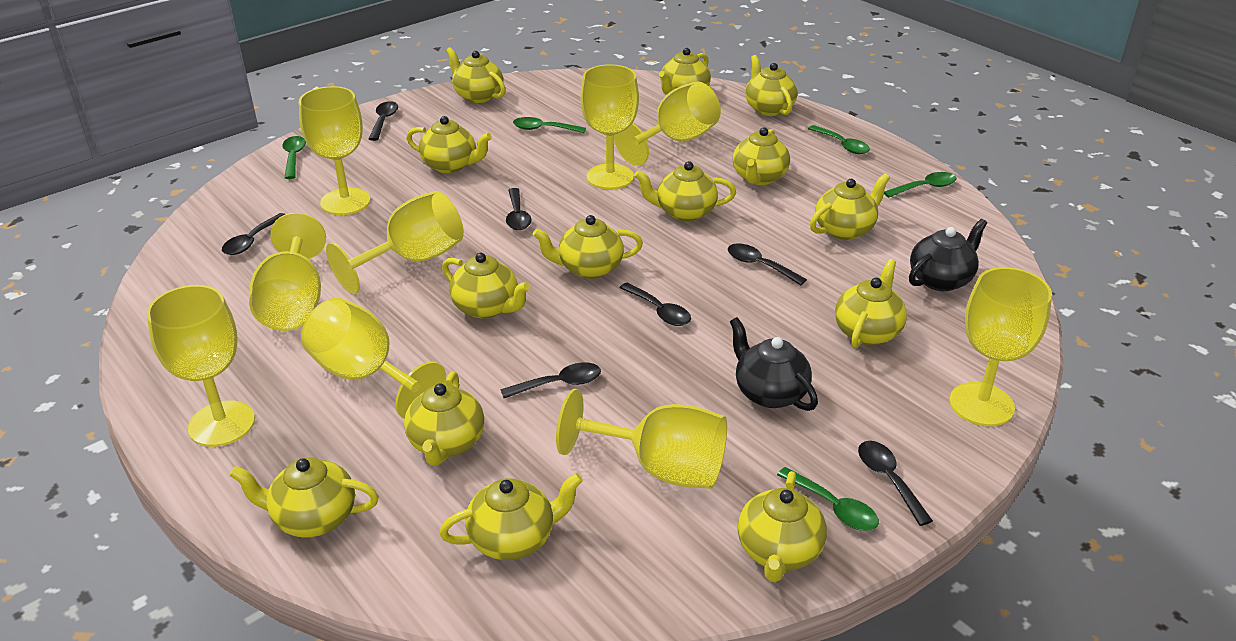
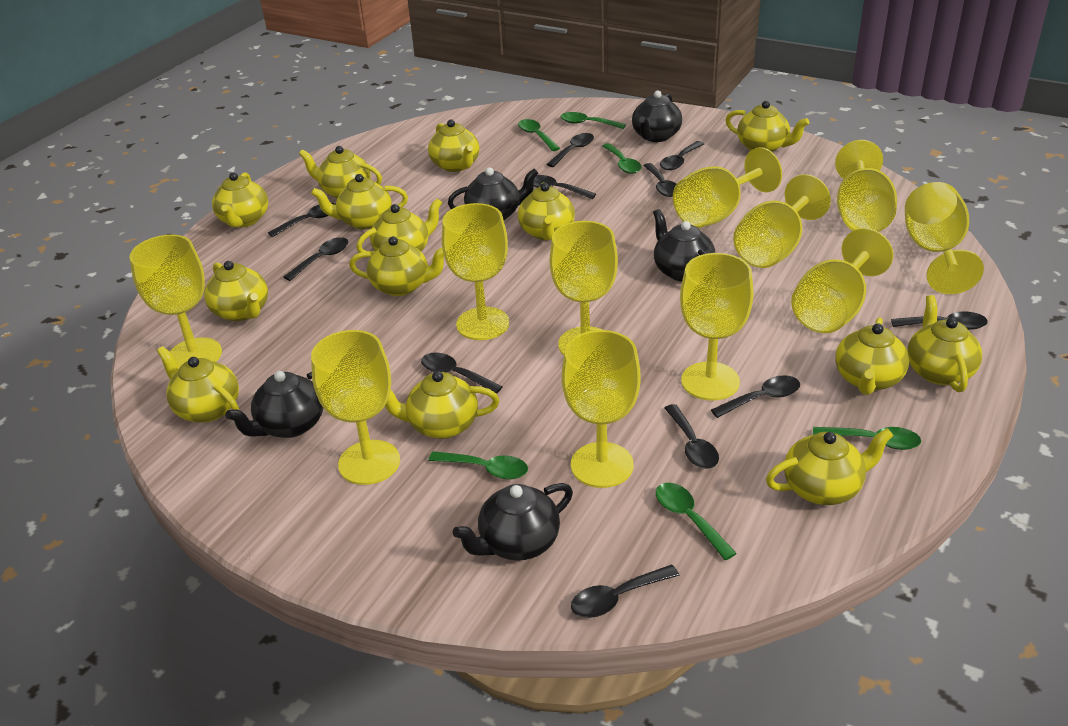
black spoon: 7 -> 11
black teapot: 2 -> 5
green spoon: 5 -> 6
yellow goblet: 9 -> 11

